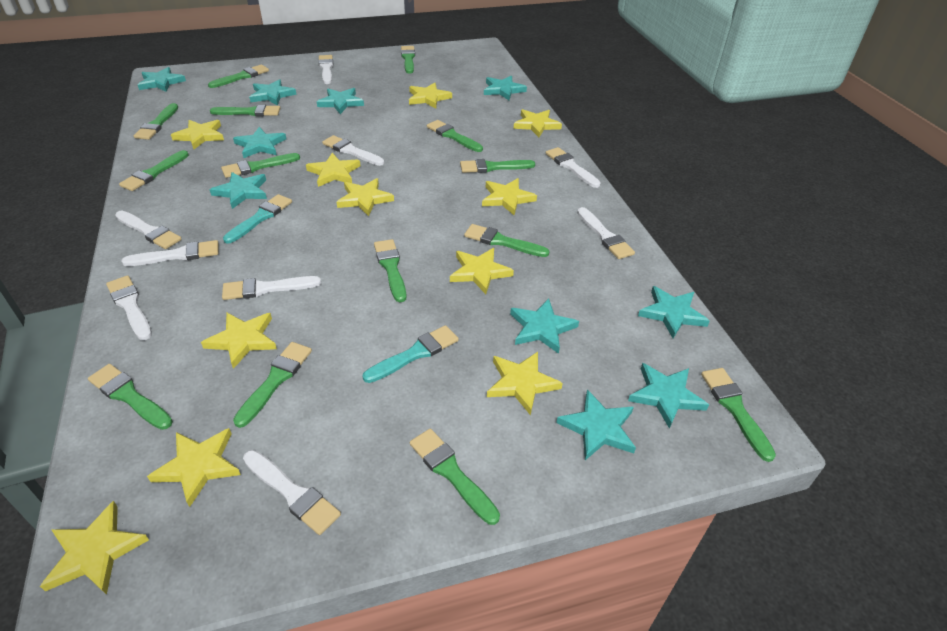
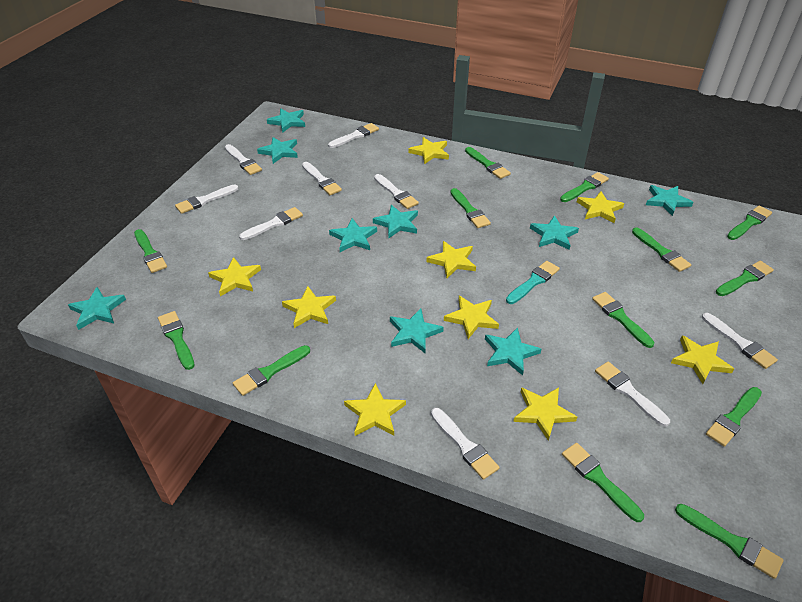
green brush: 14 -> 13
turquoise brush: 2 -> 1
turquoise star: 10 -> 9
yellow star: 11 -> 9

